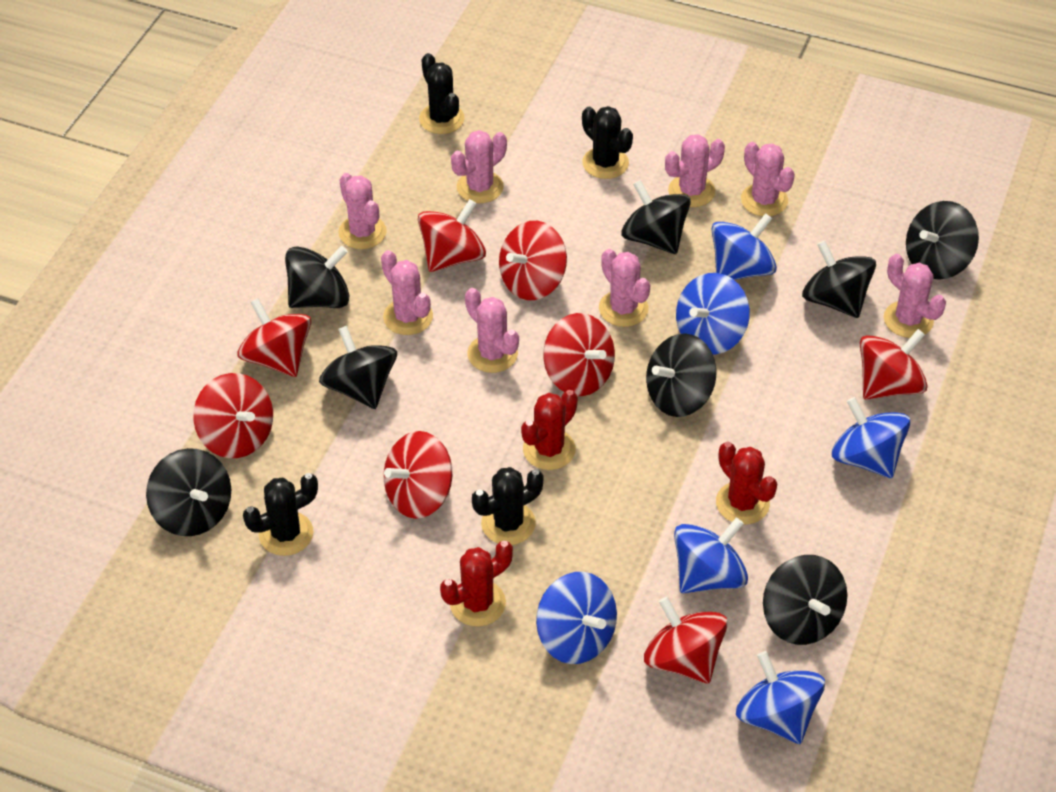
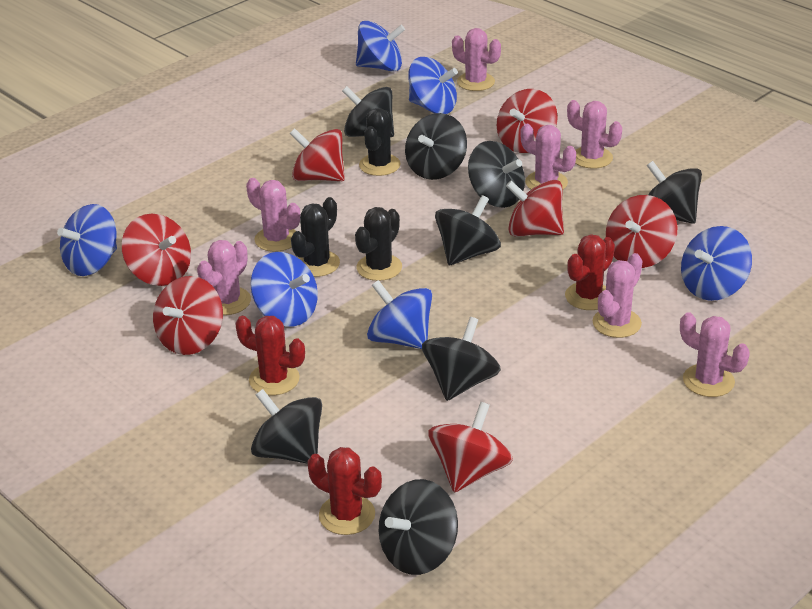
black cactus: 4 -> 3
pink cactus: 8 -> 7
red spinning top: 8 -> 7

